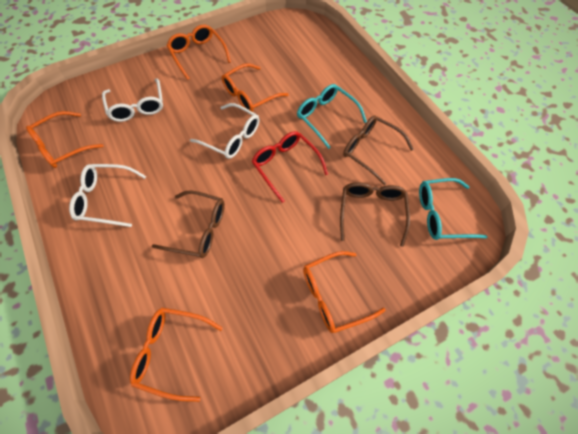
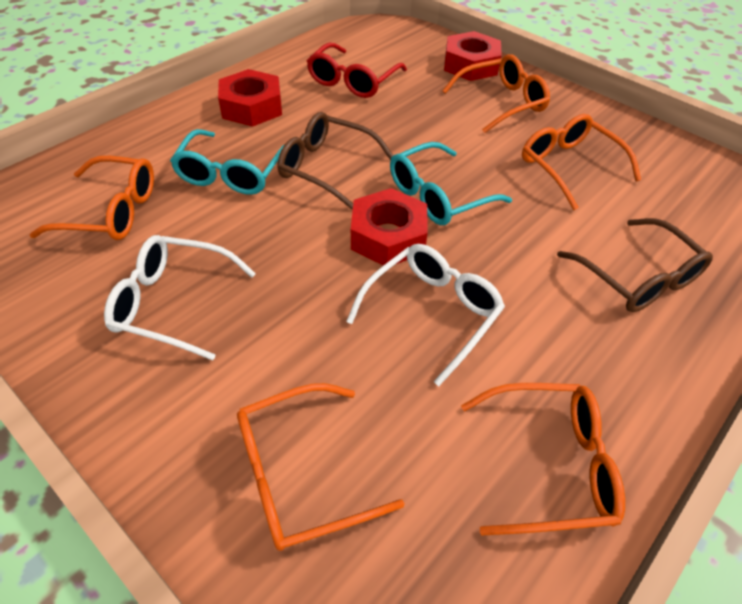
brown glasses: 3 -> 2
red nut: 0 -> 3
white glasses: 3 -> 2

